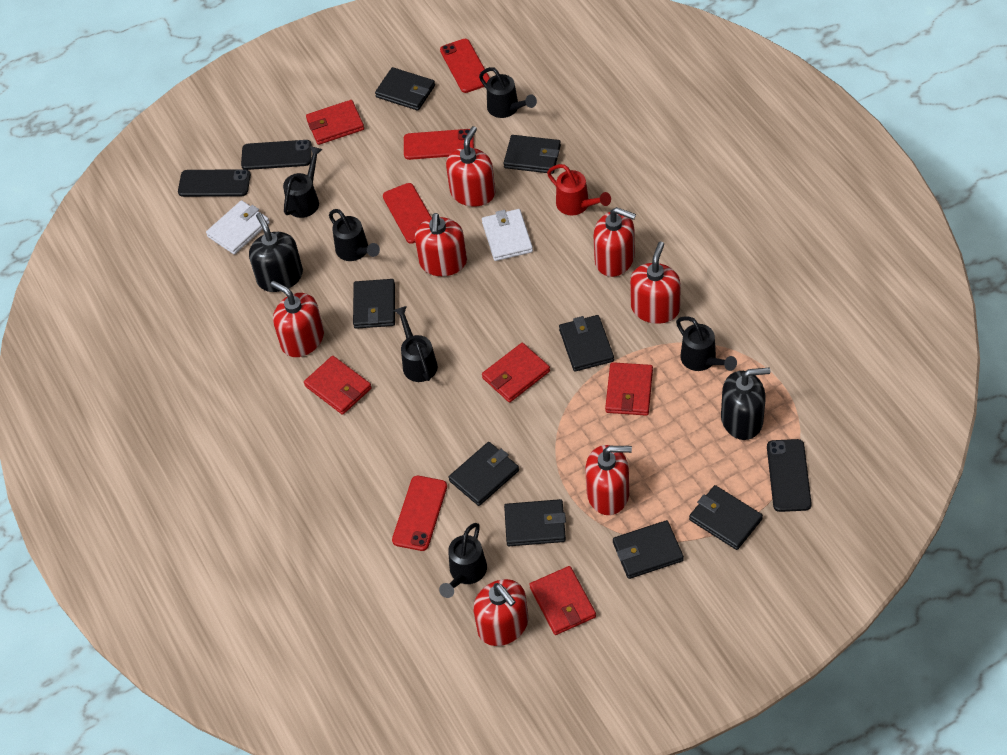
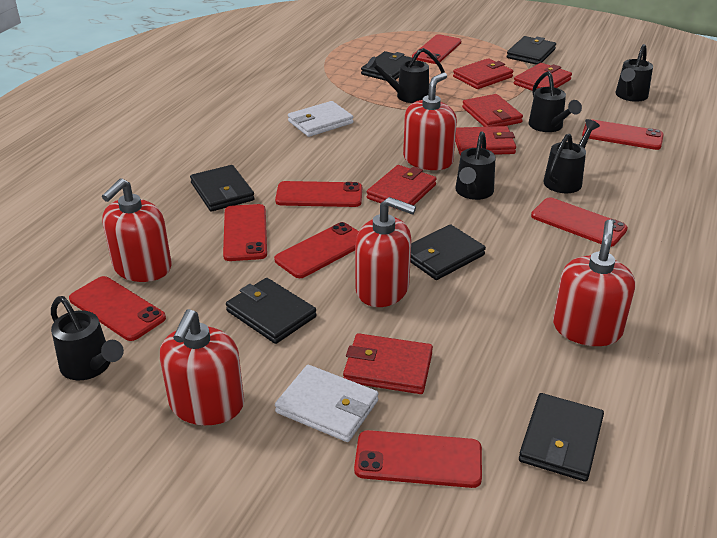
black phone: 3 -> 0
black soap dispenser: 2 -> 0
black wallet: 8 -> 6
red phone: 4 -> 8
red soap dispenser: 7 -> 5
red wallet: 5 -> 6
red watering can: 1 -> 0

